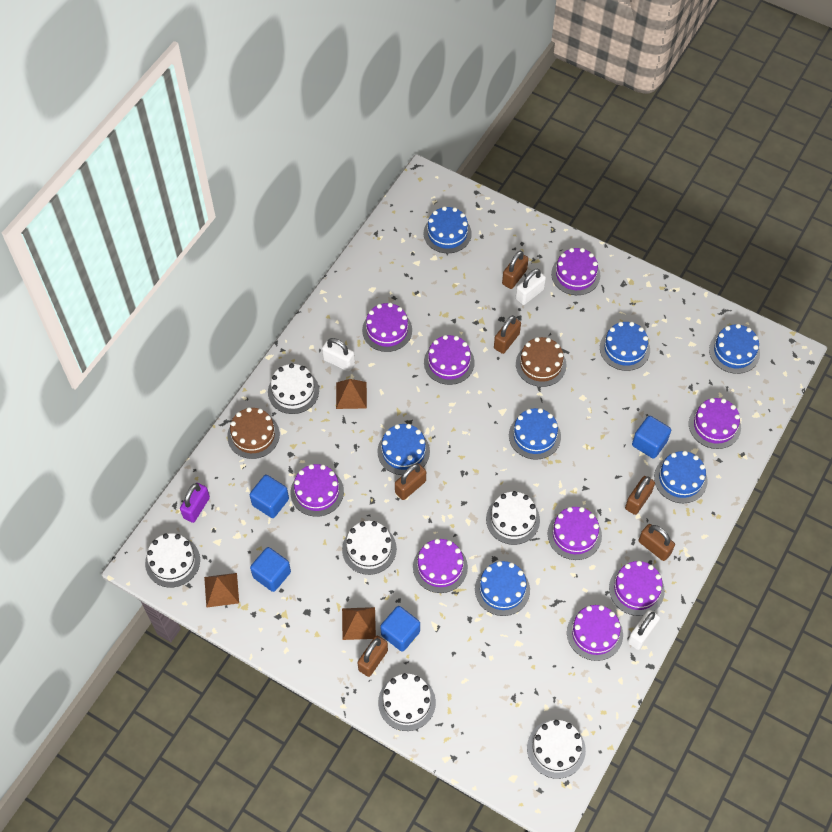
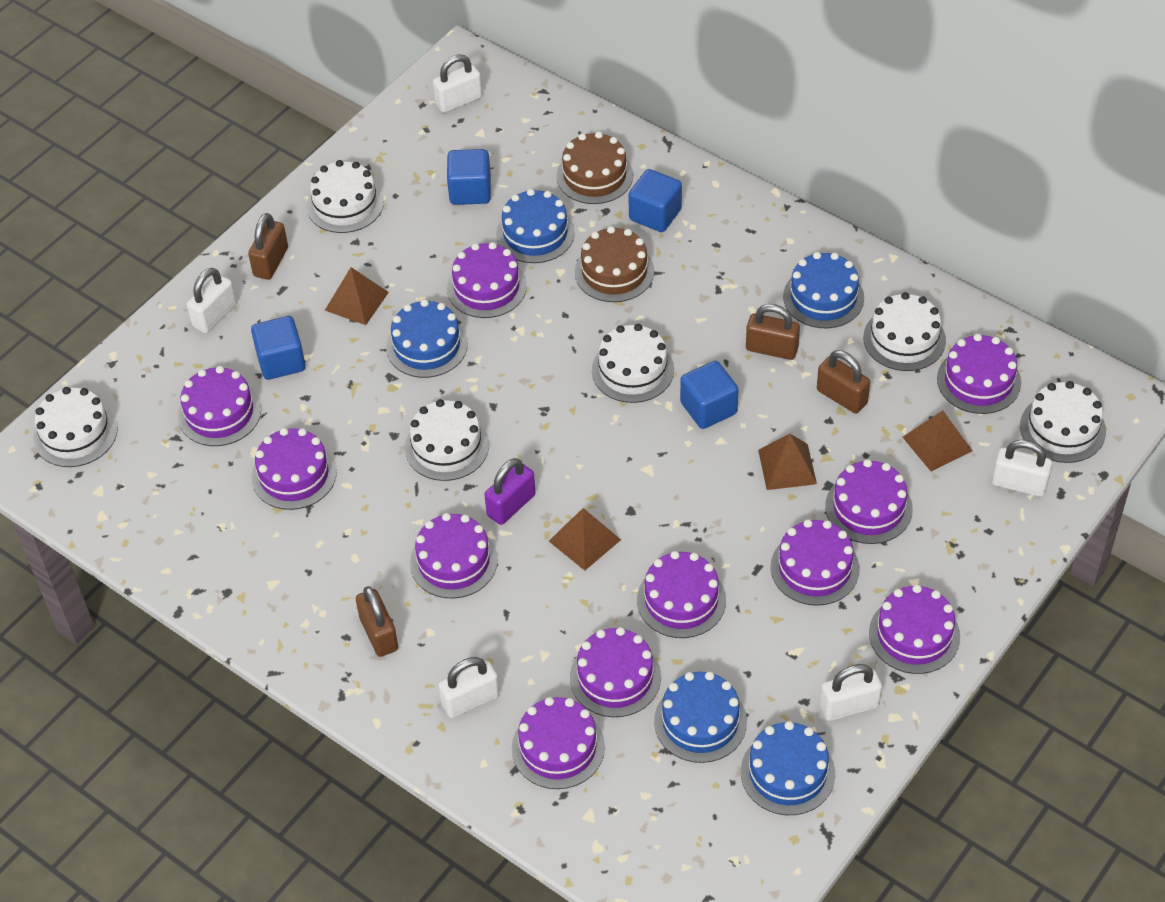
blue cake: 7 -> 5
brown padlock: 6 -> 4
brown pyramid: 3 -> 4
purple cake: 9 -> 11
white padlock: 3 -> 5

